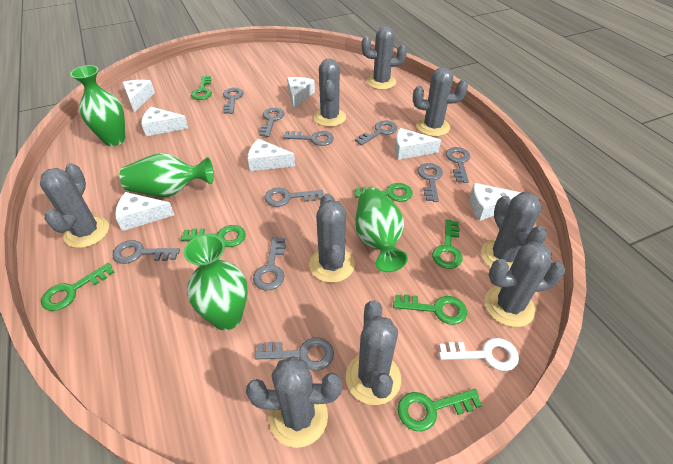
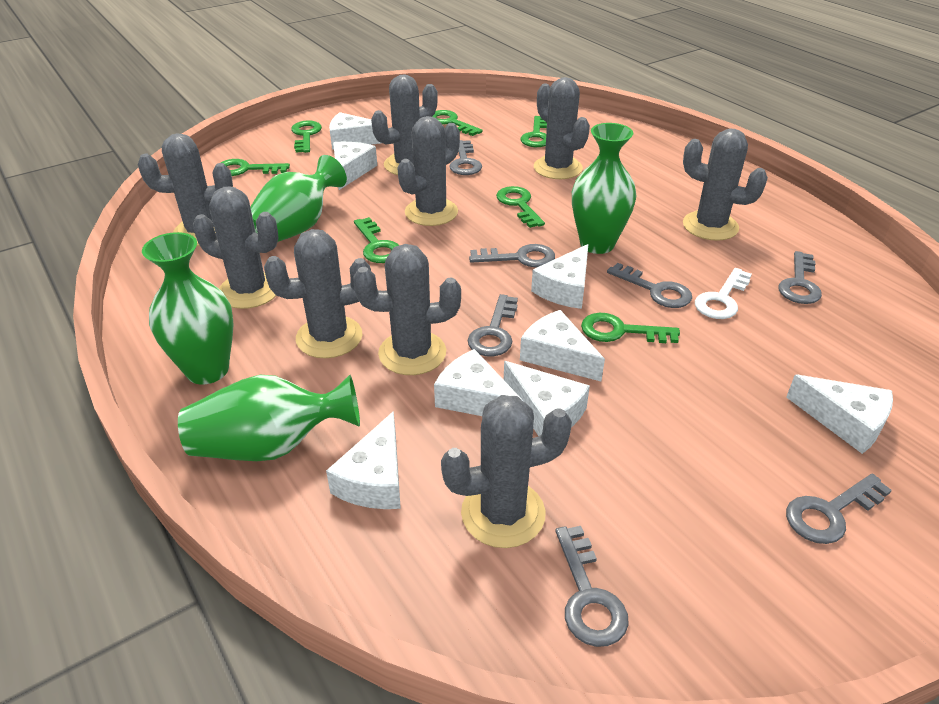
grey key: 10 -> 7
white cheese: 7 -> 8

